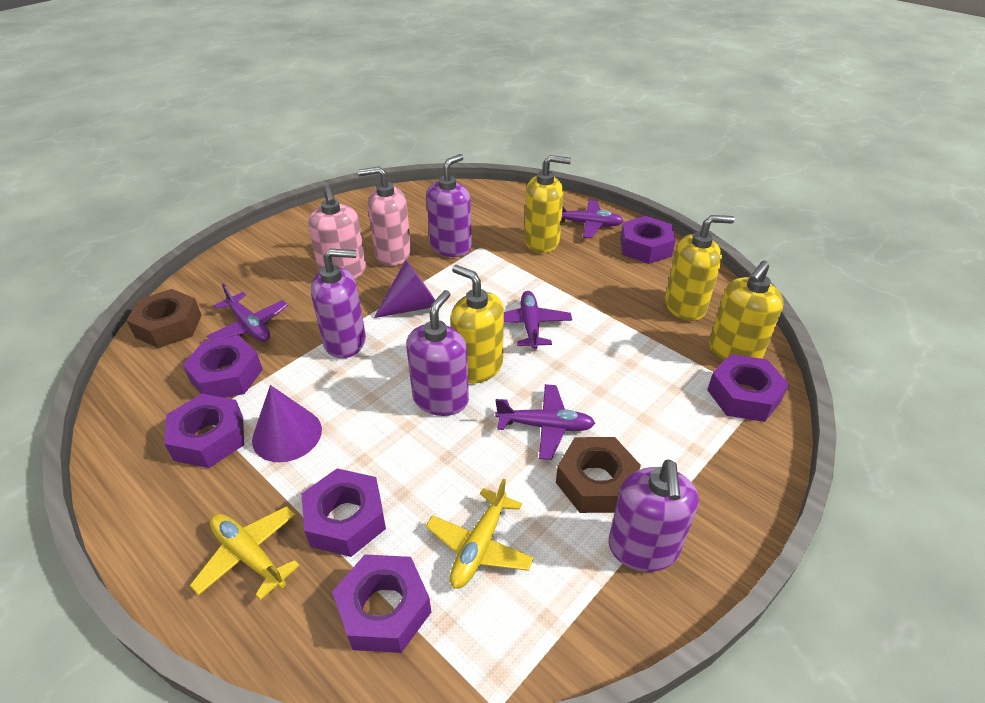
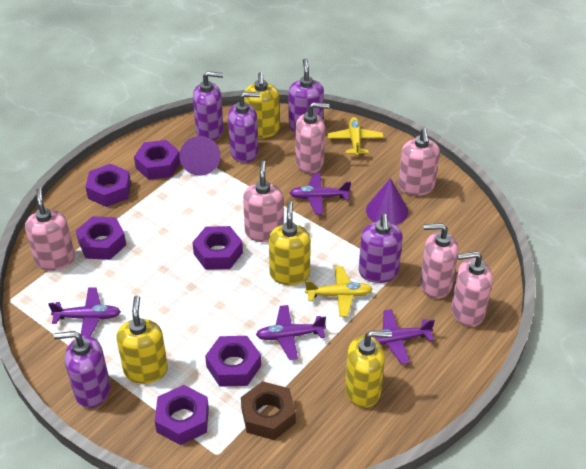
brown nut: 2 -> 1
pink soap dispenser: 2 -> 6
purple soap dispenser: 4 -> 5

